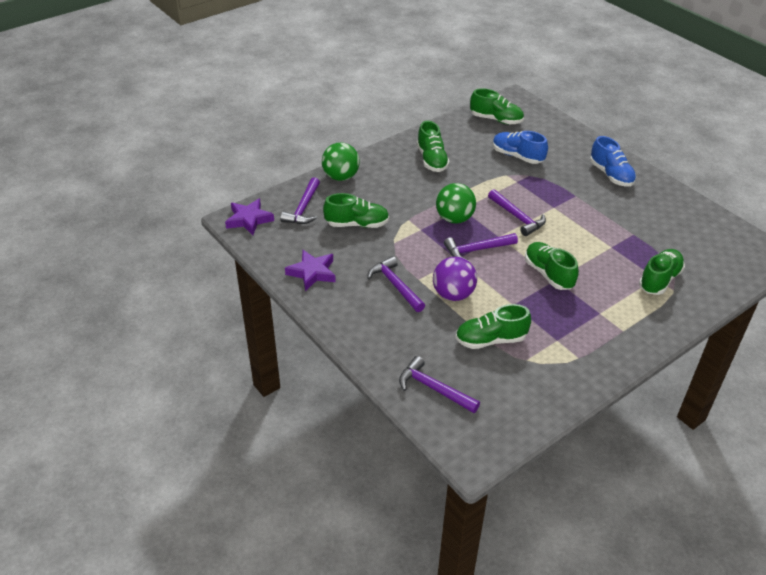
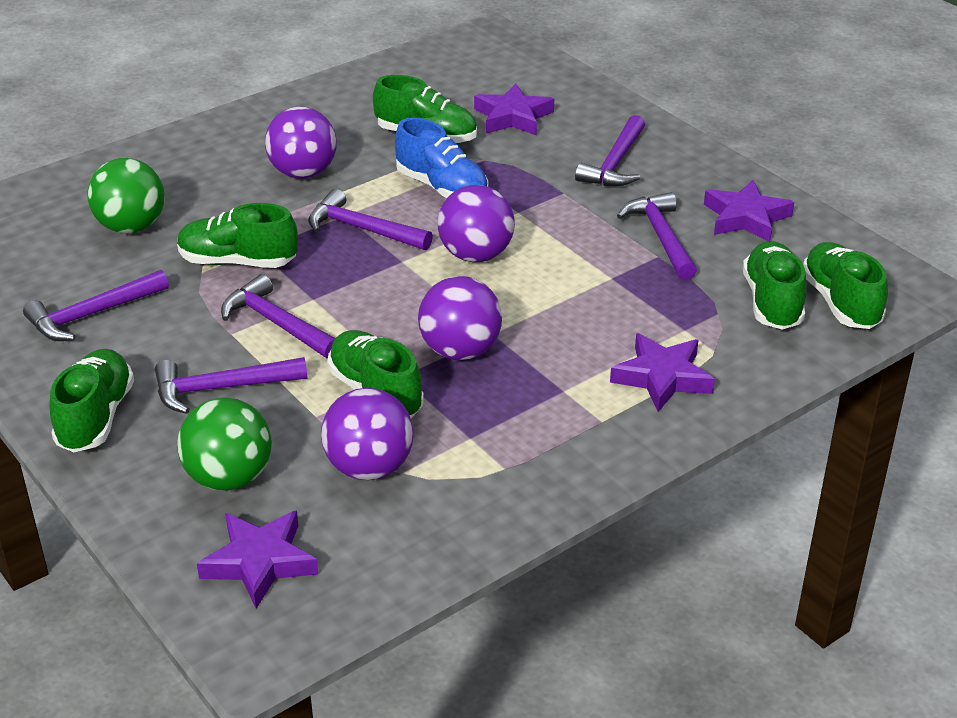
blue shoe: 2 -> 1
purple ball: 1 -> 4
purple hammer: 5 -> 6
purple star: 2 -> 4

